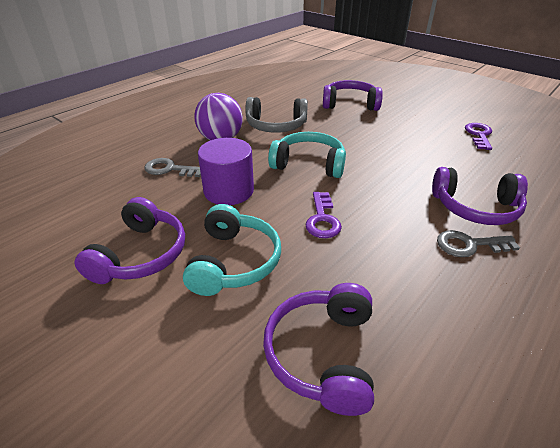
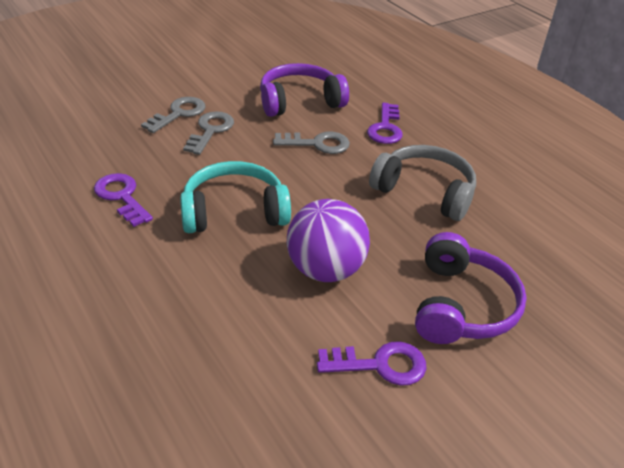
grey key: 2 -> 3
purple cylinder: 1 -> 0
purple headphones: 4 -> 2
purple key: 2 -> 3
turquoise headphones: 2 -> 1

